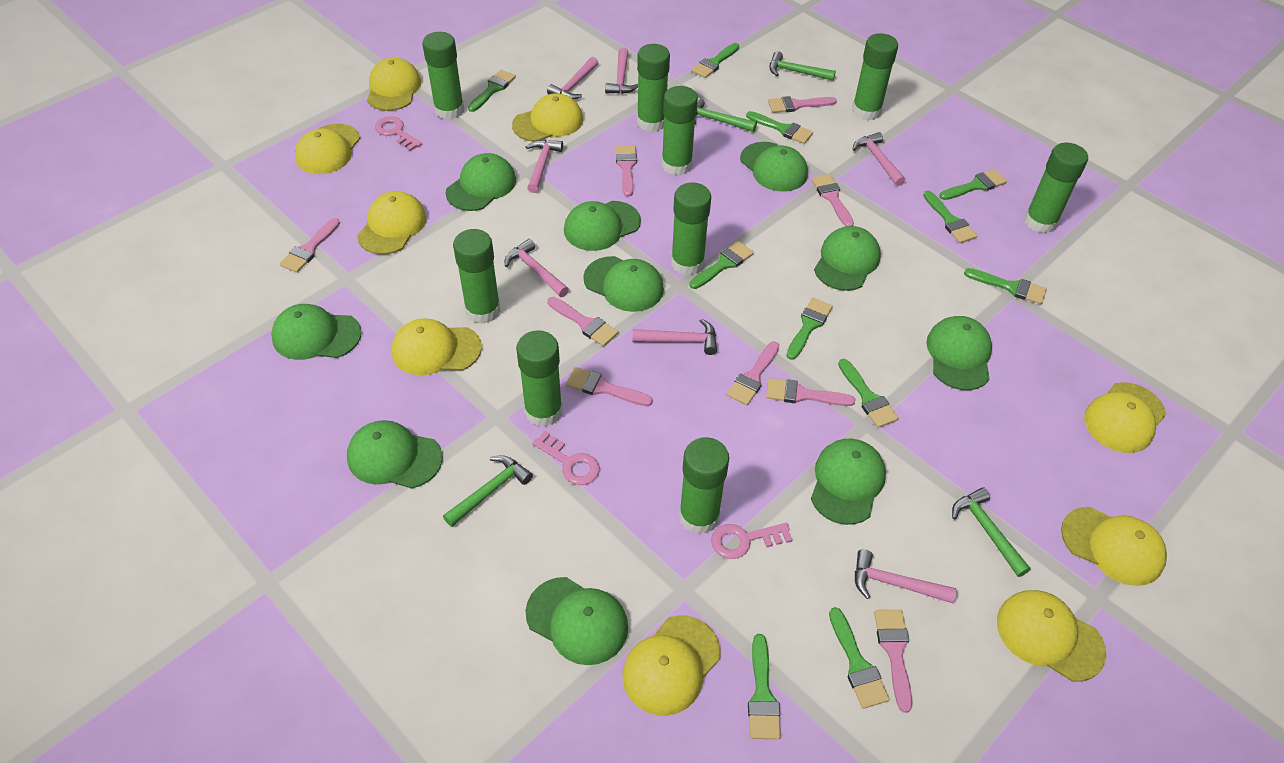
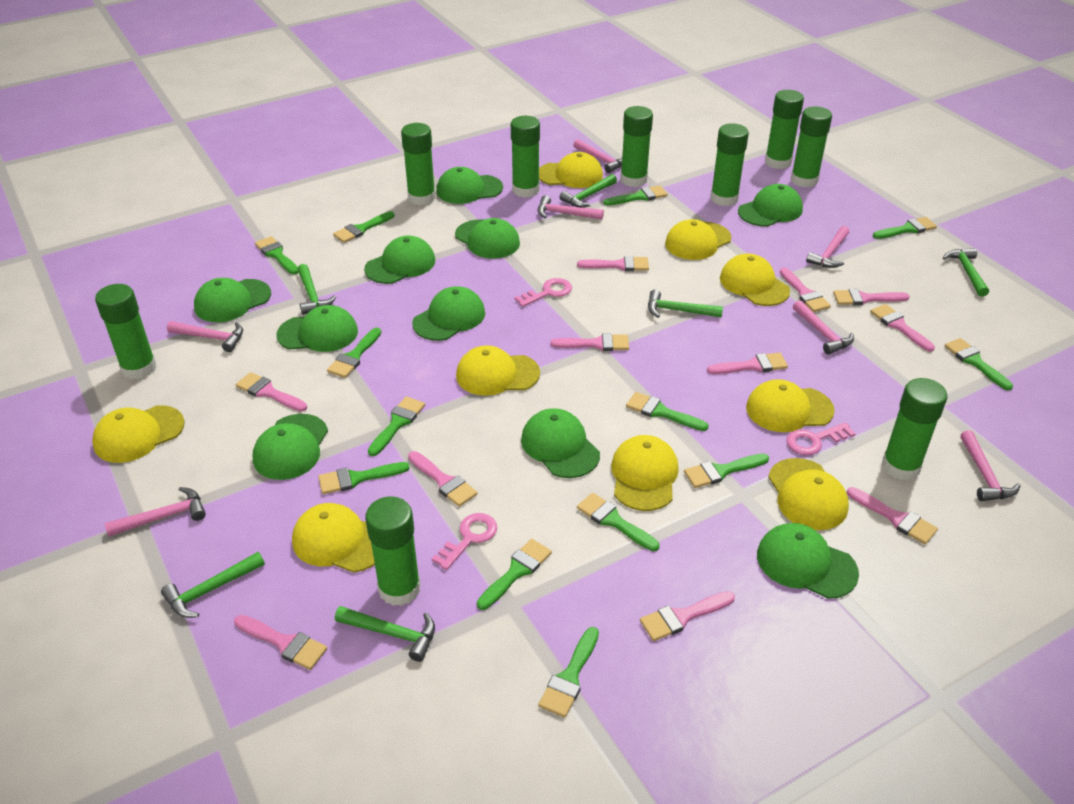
green brush: 11 -> 13
green hammer: 4 -> 6
pink brush: 9 -> 11

